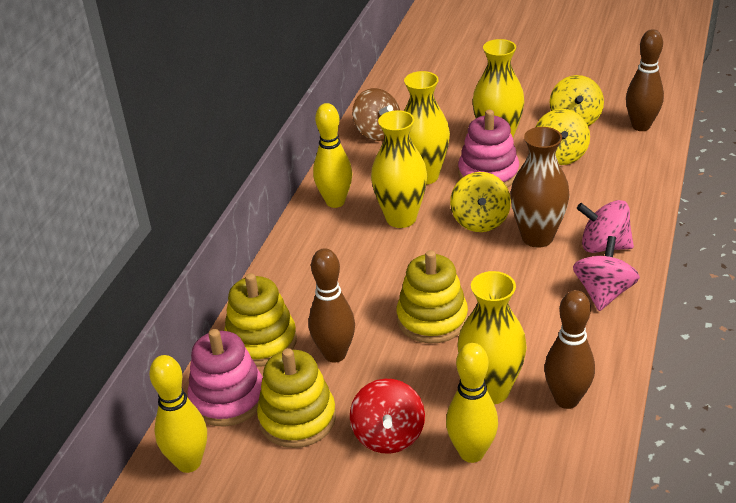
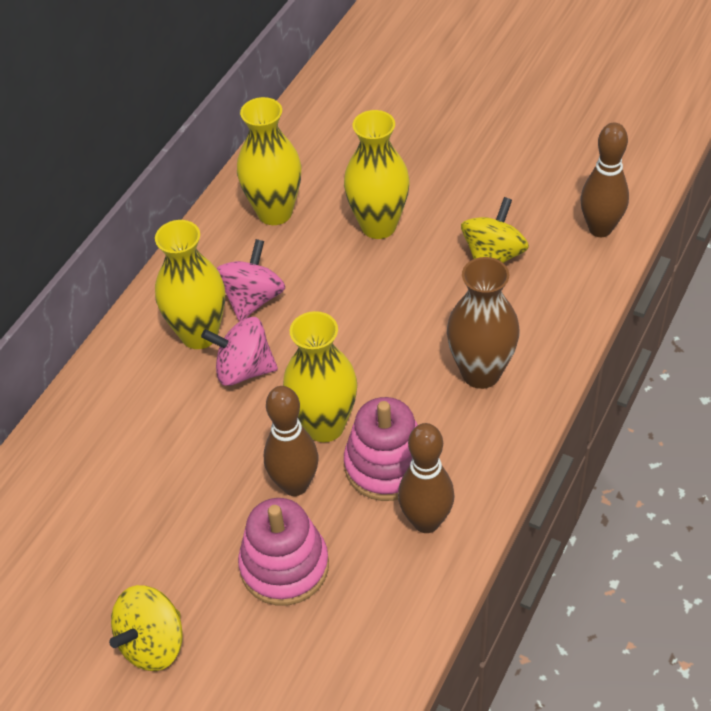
brown spinning top: 1 -> 0
red spinning top: 1 -> 0
yellow bowling pin: 3 -> 0
yellow spinning top: 3 -> 2
yellow stacking toy: 3 -> 0

